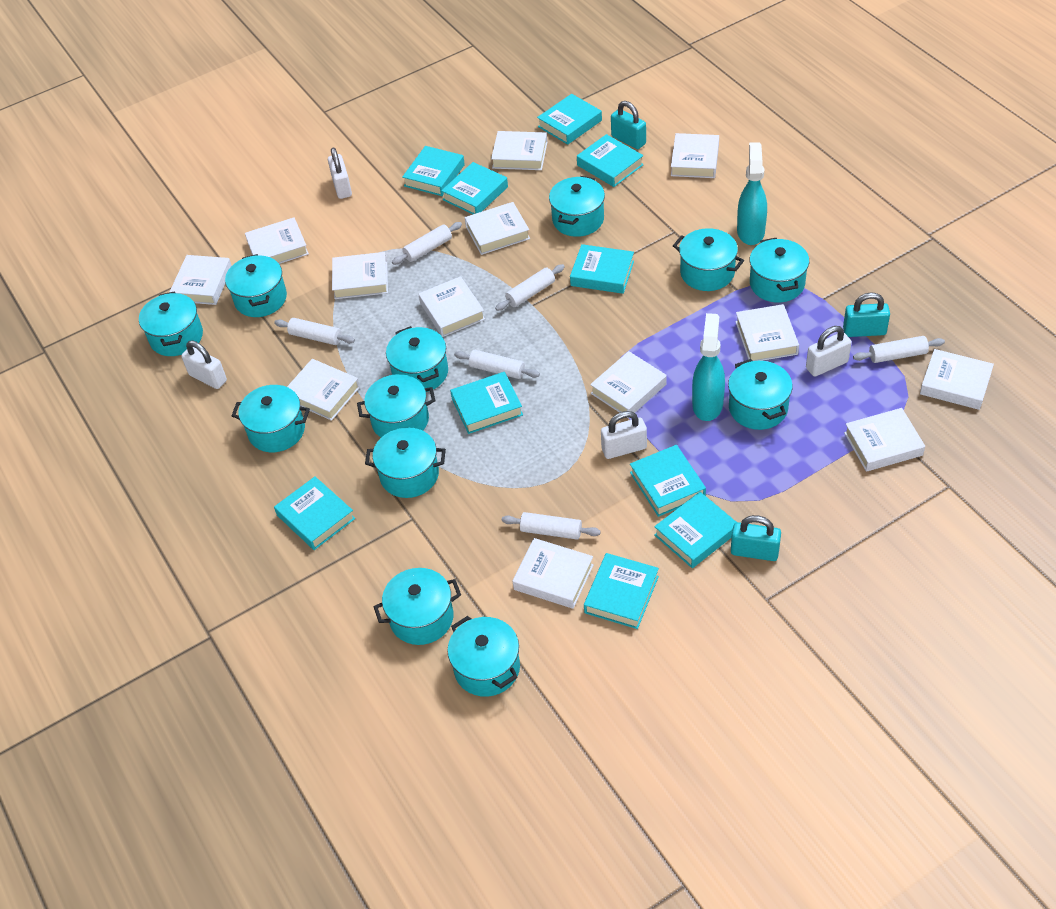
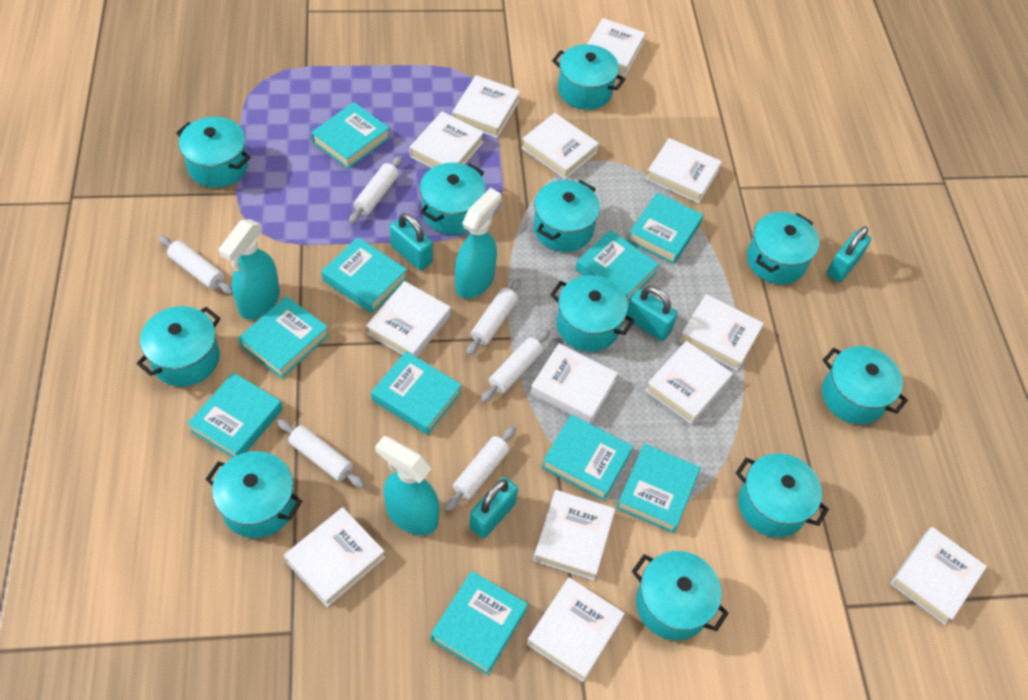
turquoise padlock: 3 -> 4
turquoise pot: 12 -> 11
turquoise spray bottle: 2 -> 3
white padlock: 4 -> 0

